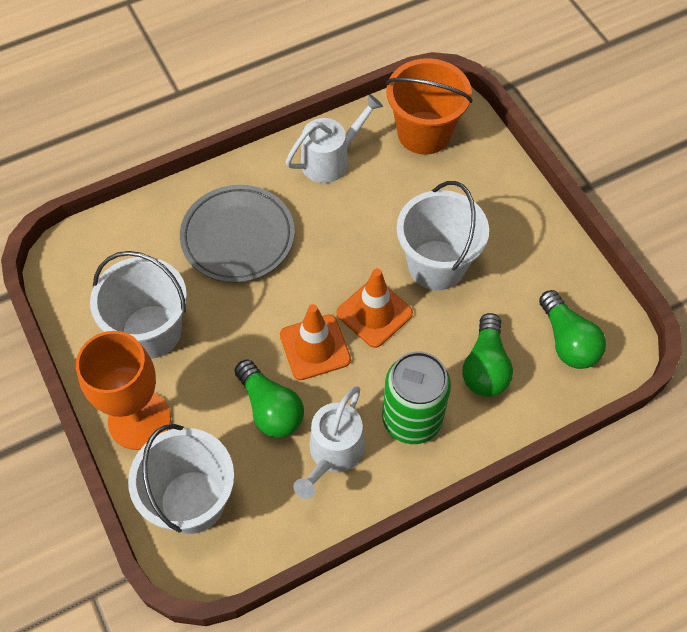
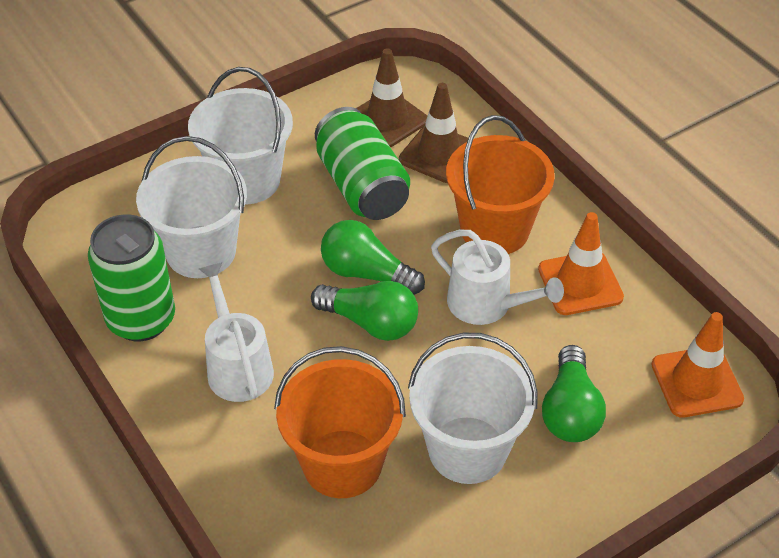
brown traffic cone: 0 -> 2
green can: 1 -> 2
grey plate: 1 -> 0
orange bucket: 1 -> 2
orange goblet: 1 -> 0

